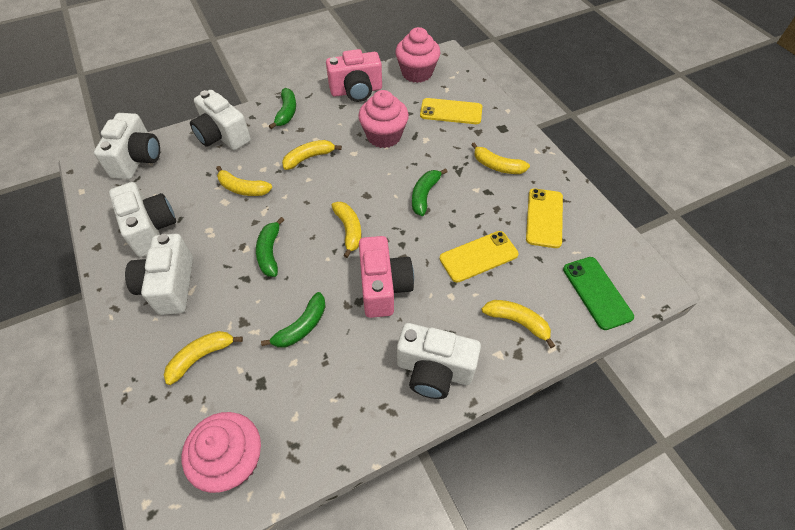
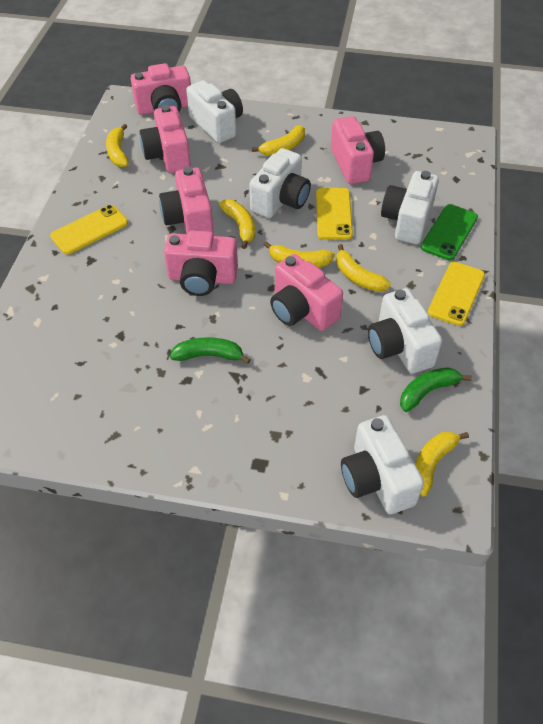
green banana: 4 -> 2
pink camera: 2 -> 6
pink cupcake: 3 -> 0

